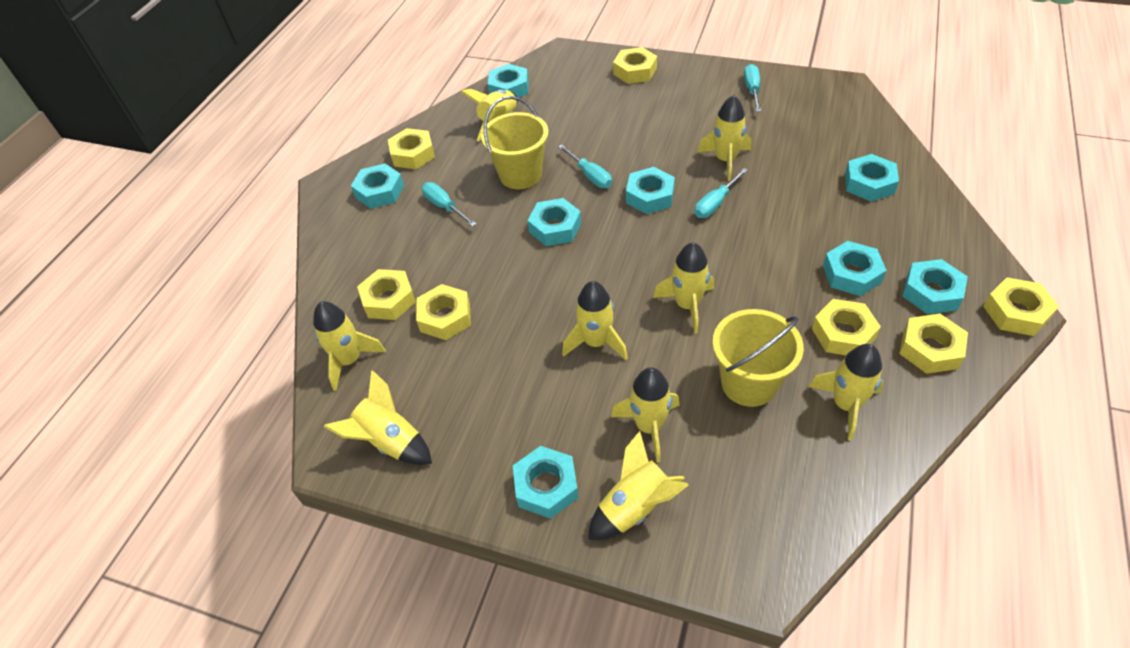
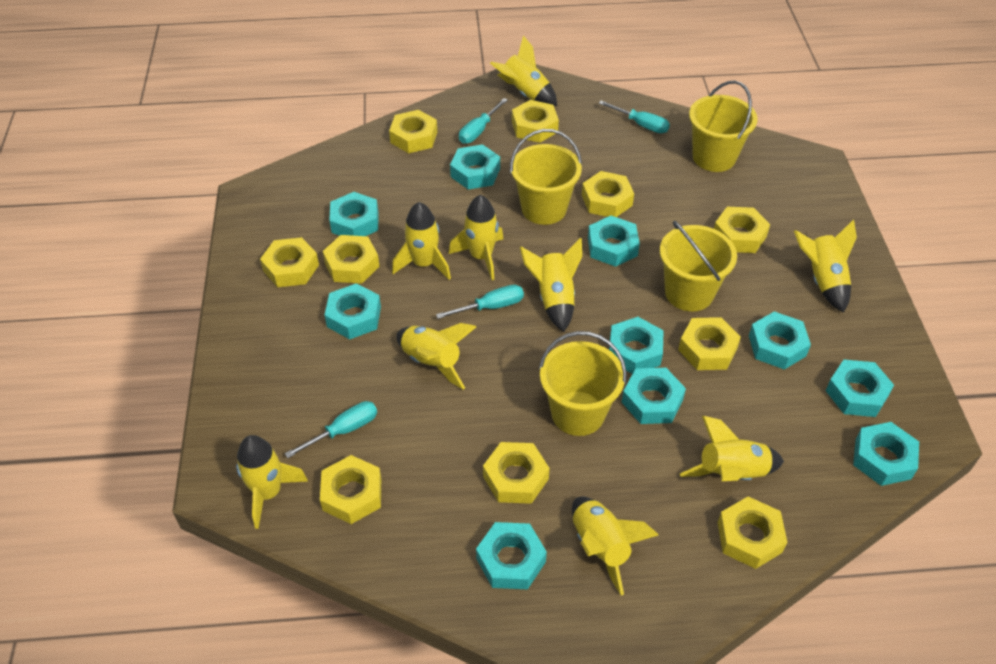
turquoise nut: 8 -> 10
yellow bucket: 2 -> 4
yellow nut: 7 -> 10

